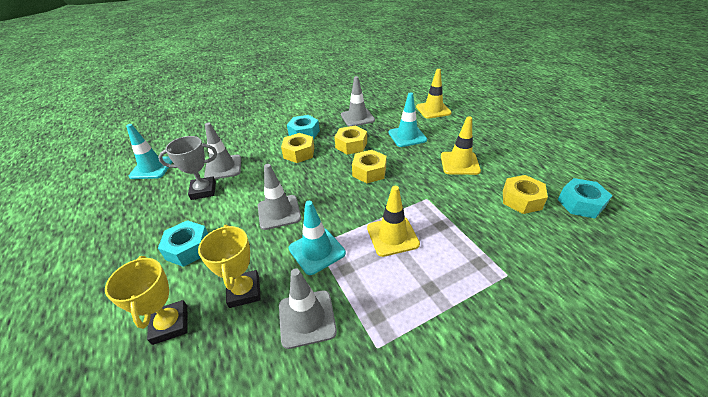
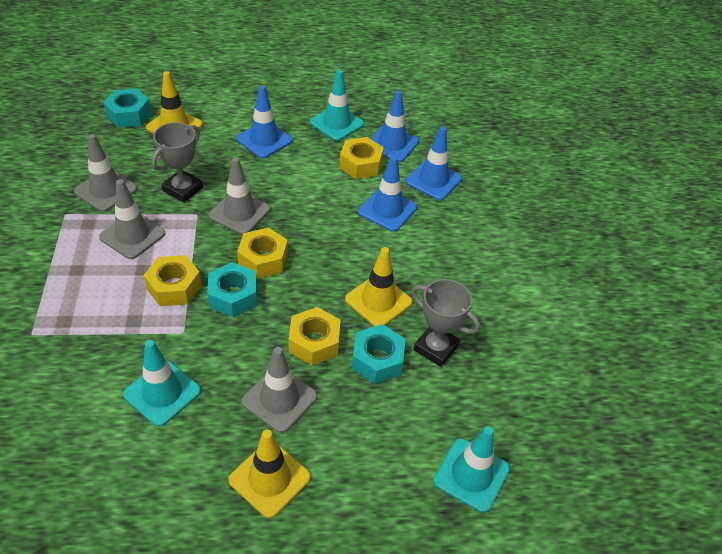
blue traffic cone: 0 -> 4
grey trophy: 1 -> 2
yellow trophy: 2 -> 0

